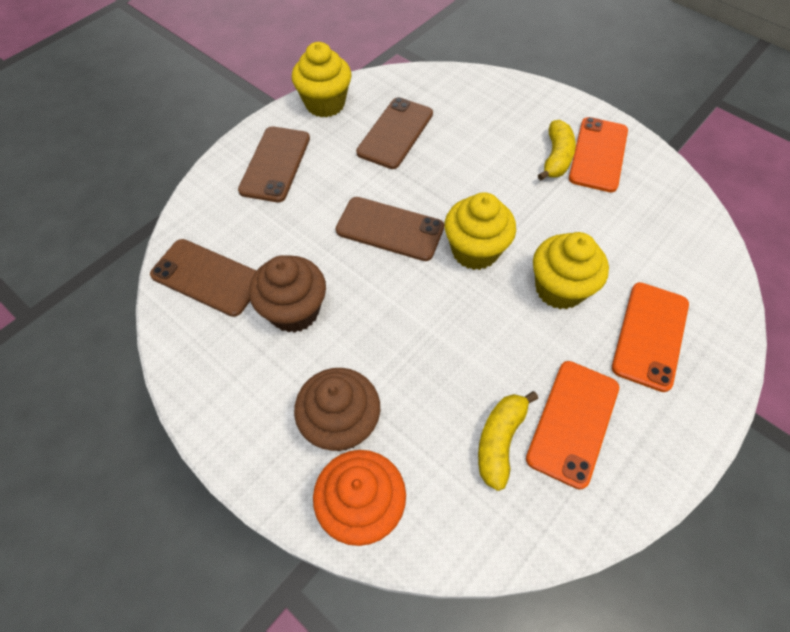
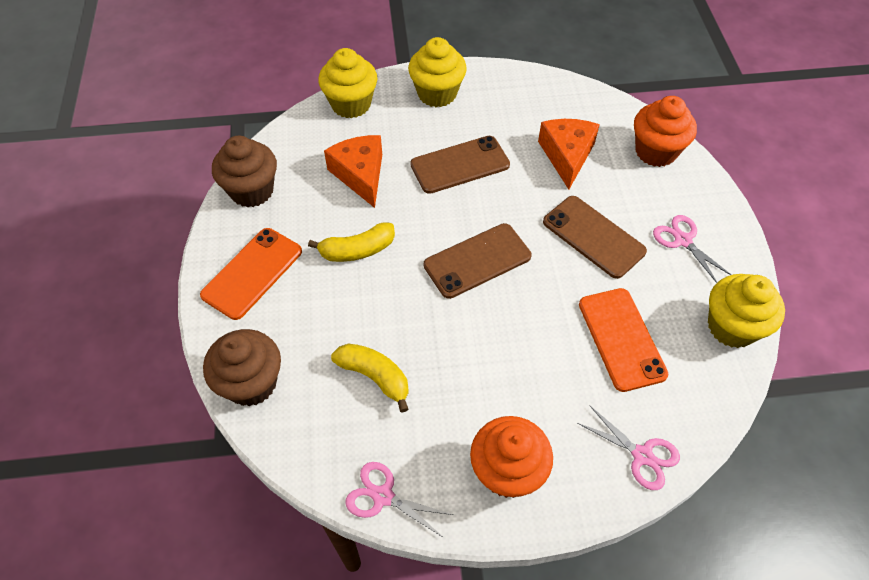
brown phone: 4 -> 3
orange cheese: 0 -> 2
orange cupcake: 1 -> 2
orange phone: 3 -> 2
pink scissors: 0 -> 3

